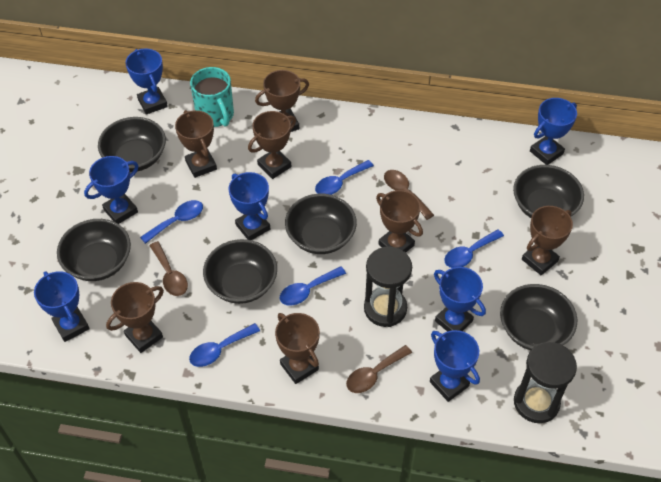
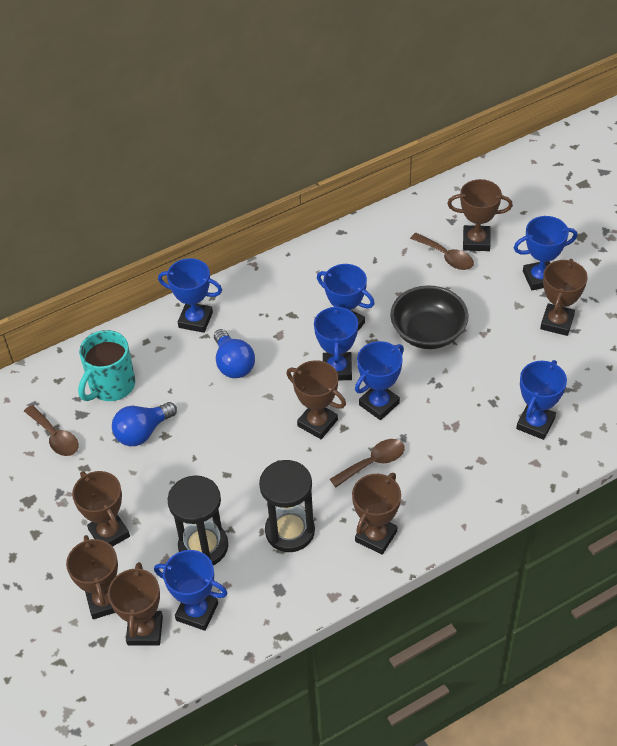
black bowl: 6 -> 1
blue light bulb: 0 -> 2
blue spoon: 5 -> 0

